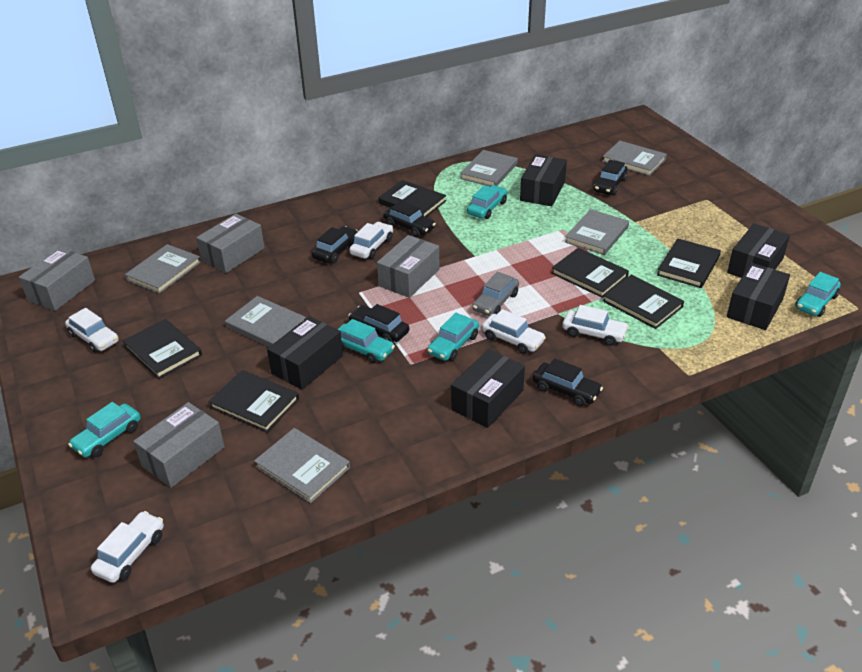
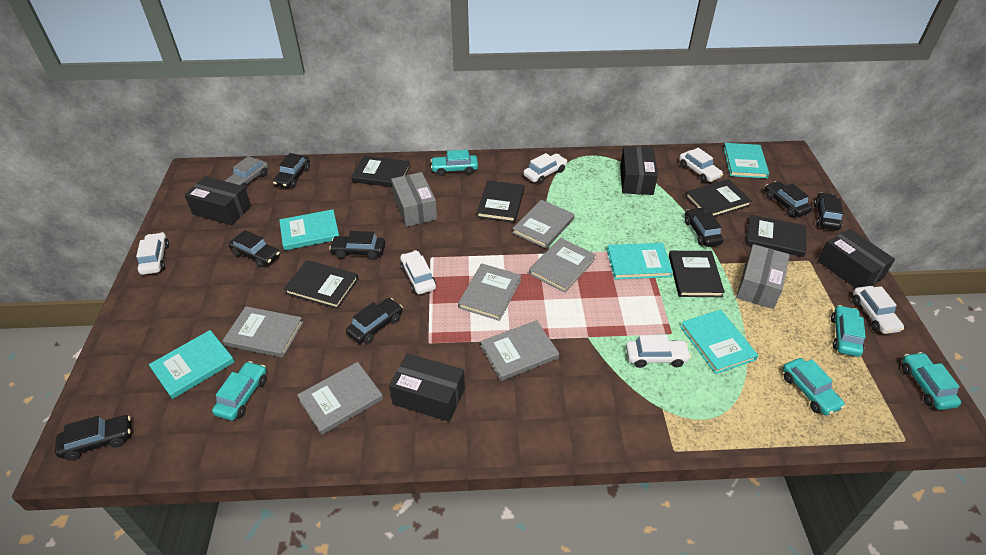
black box: 5 -> 4
black car: 5 -> 8
grey box: 4 -> 2
turquoise book: 0 -> 5
white car: 5 -> 6

